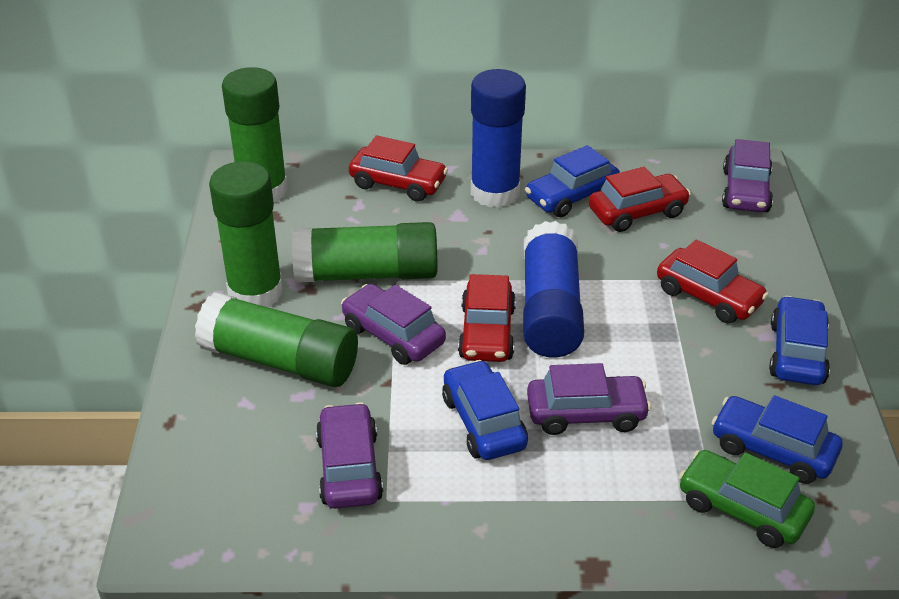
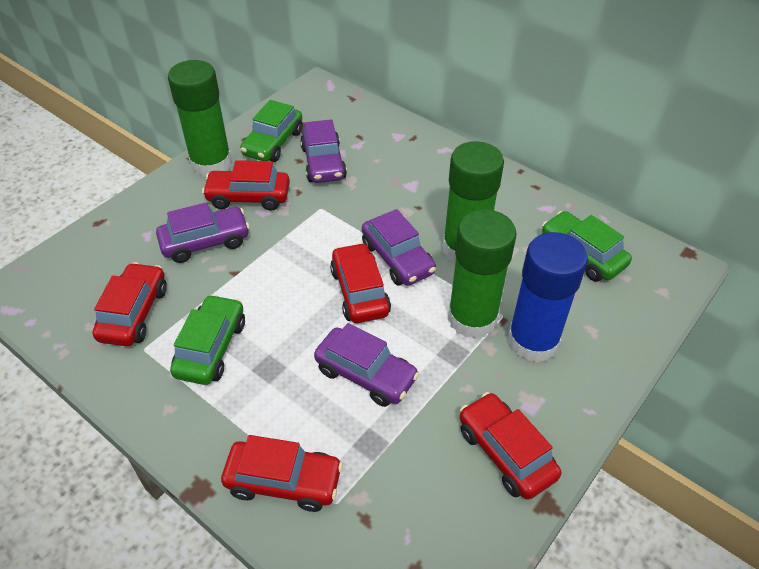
blue car: 4 -> 0
blue glue stick: 2 -> 1
green car: 1 -> 3
green glue stick: 4 -> 3
red car: 4 -> 5

